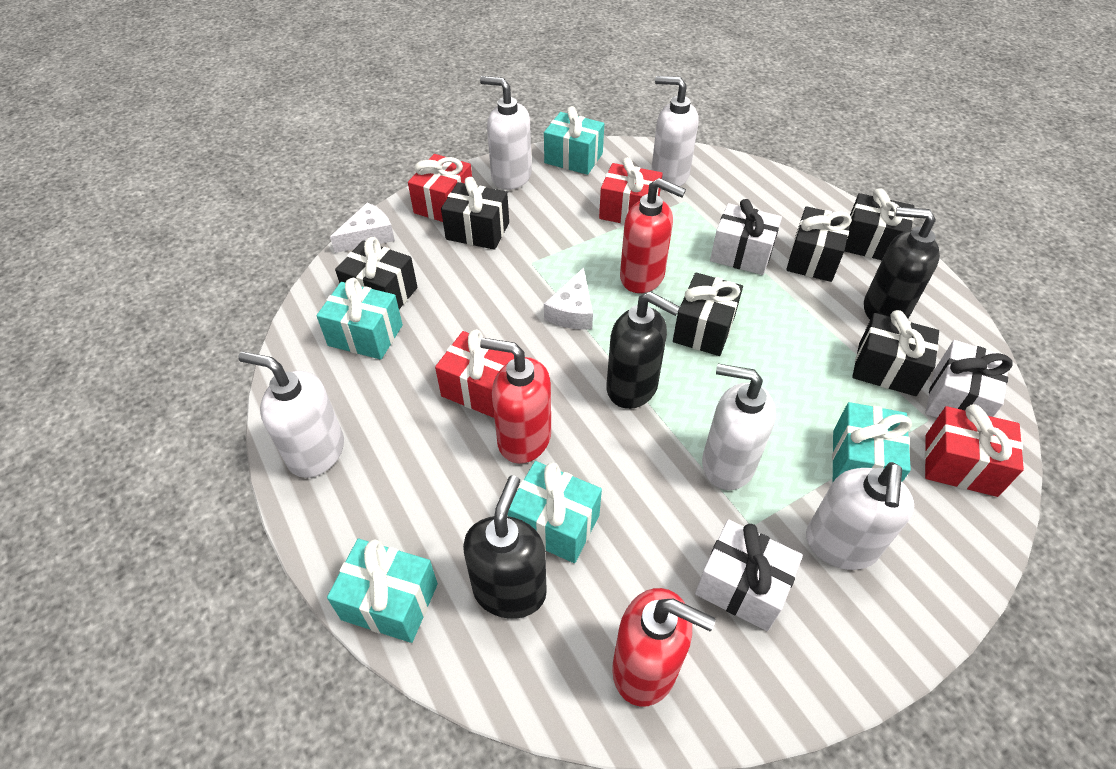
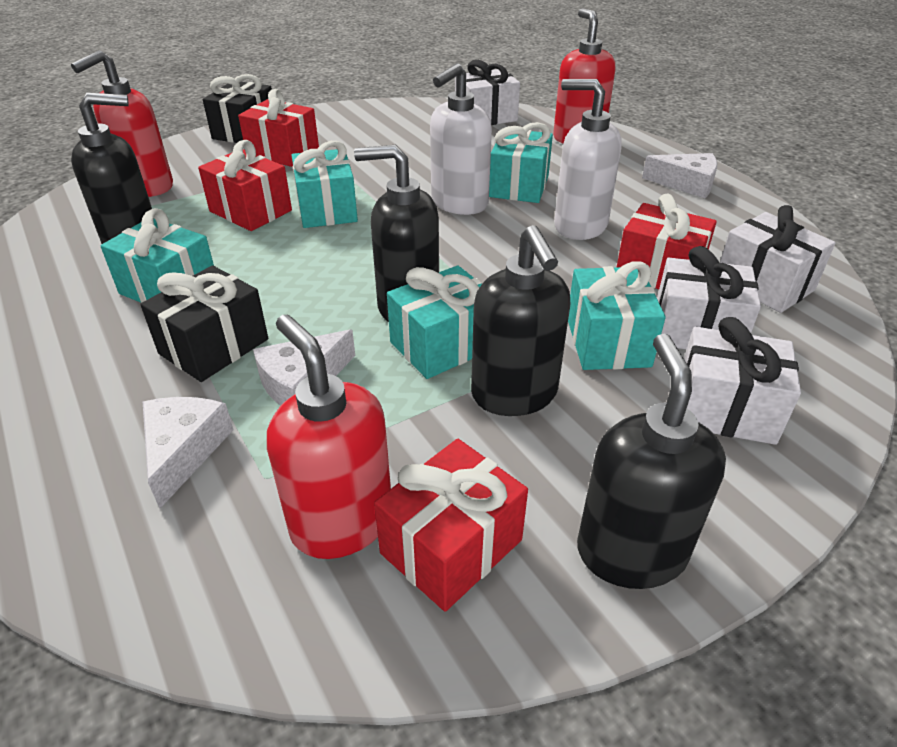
black gift: 6 -> 2
black soap dispenser: 3 -> 4
white cheese: 2 -> 3
white gift: 3 -> 4
white soap dispenser: 5 -> 2

